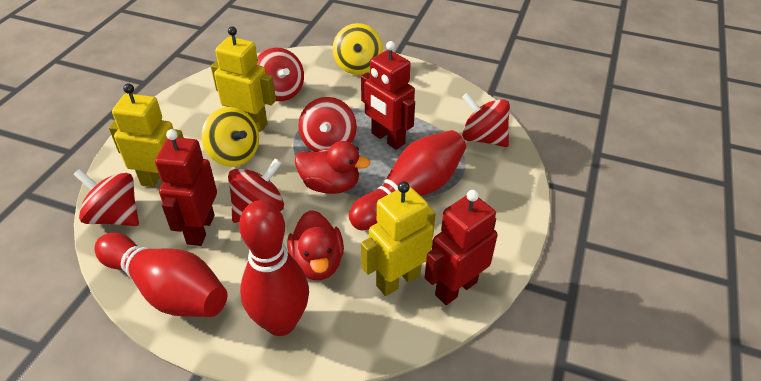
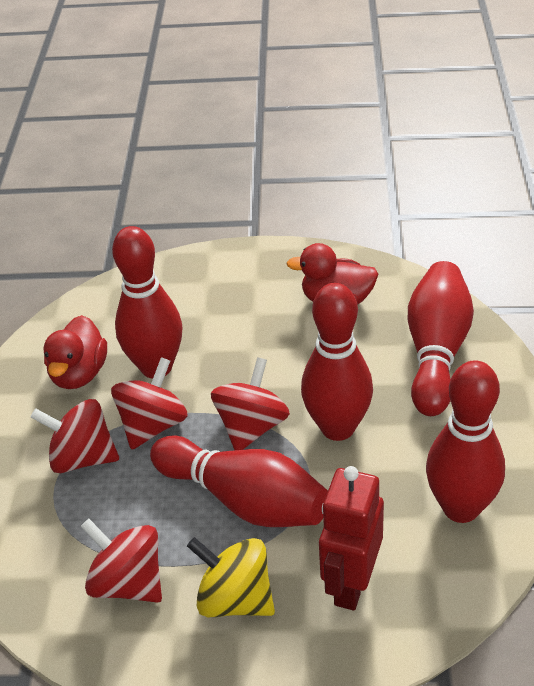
red bowling pin: 3 -> 5
red robot: 3 -> 1
red spinning top: 5 -> 4
yellow robot: 3 -> 0
yellow spinning top: 2 -> 1

